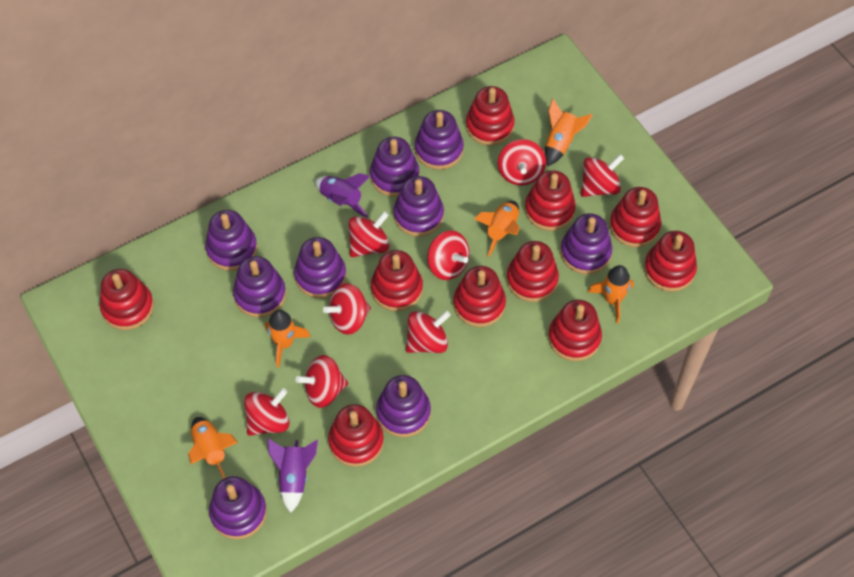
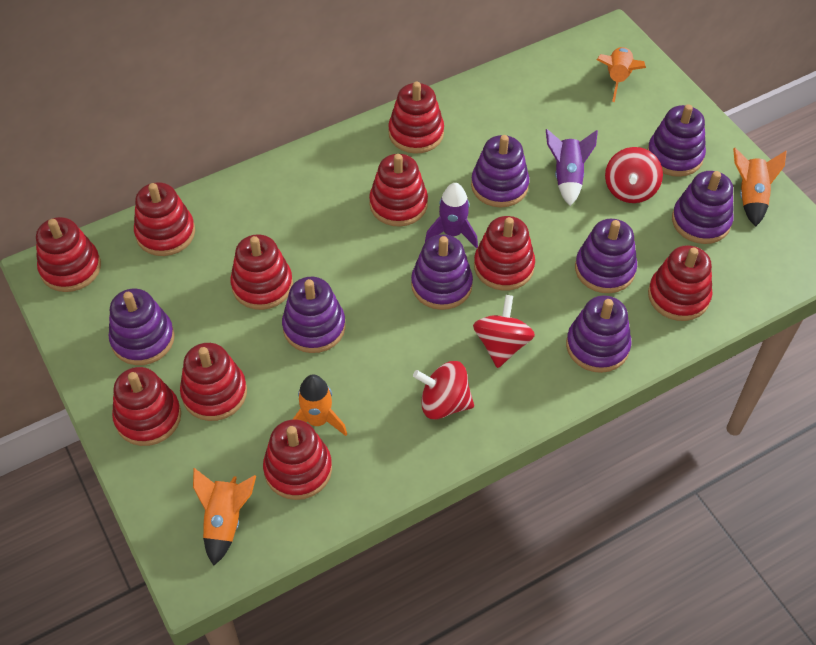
orange rocket: 5 -> 4
purple stacking toy: 9 -> 8
red spinning top: 8 -> 3

